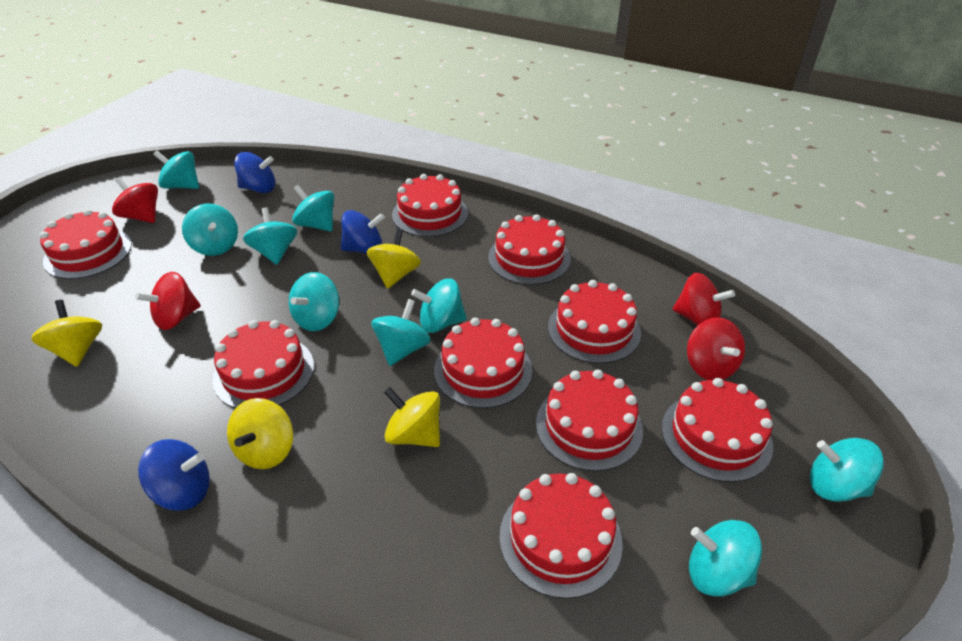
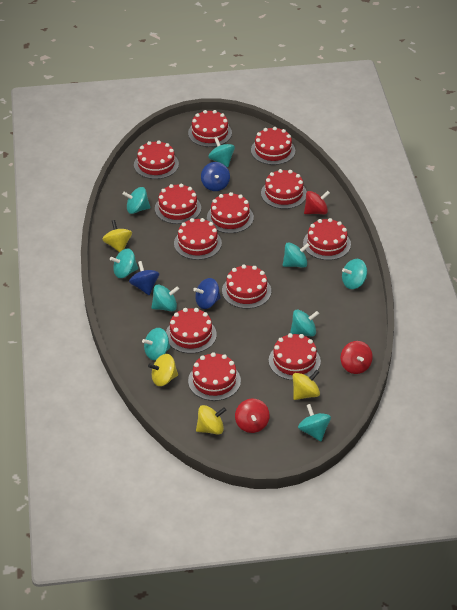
red cake: 9 -> 12
red spinning top: 4 -> 3

